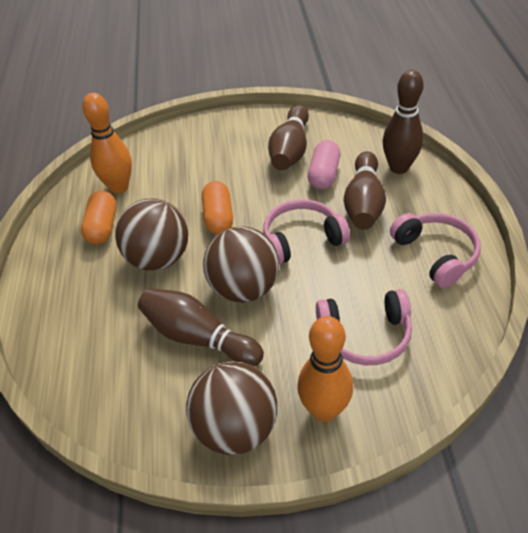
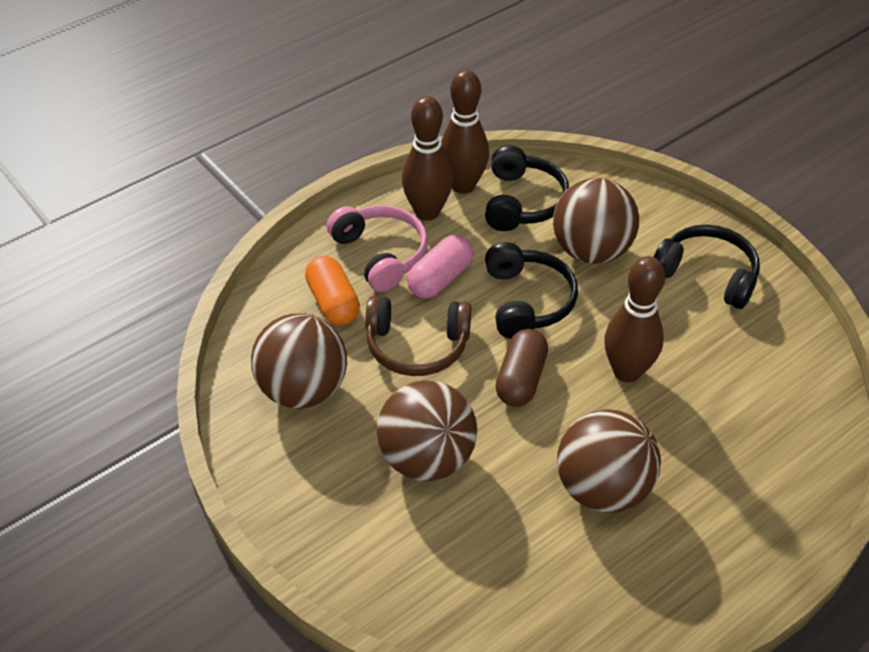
black headphones: 0 -> 3
brown ball: 3 -> 4
brown bowling pin: 4 -> 3
brown capsule: 0 -> 1
brown headphones: 0 -> 1
orange bowling pin: 2 -> 0
orange capsule: 2 -> 1
pink headphones: 3 -> 1

